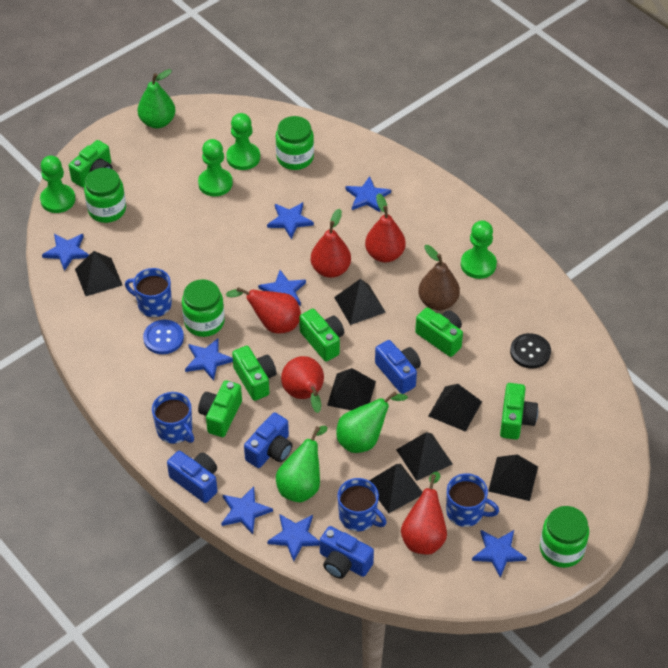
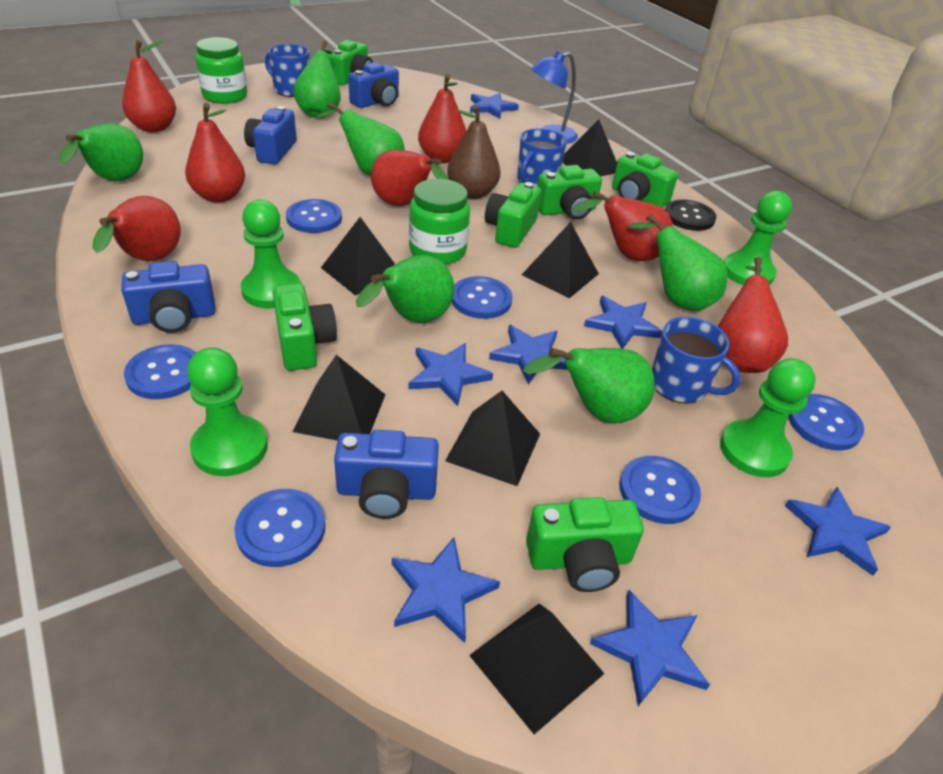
black pyramid: 7 -> 6
blue button: 1 -> 6
blue lamp: 0 -> 1
blue mug: 4 -> 3
blue star: 8 -> 7
green jar: 4 -> 2
green pear: 3 -> 6
red pear: 5 -> 7

